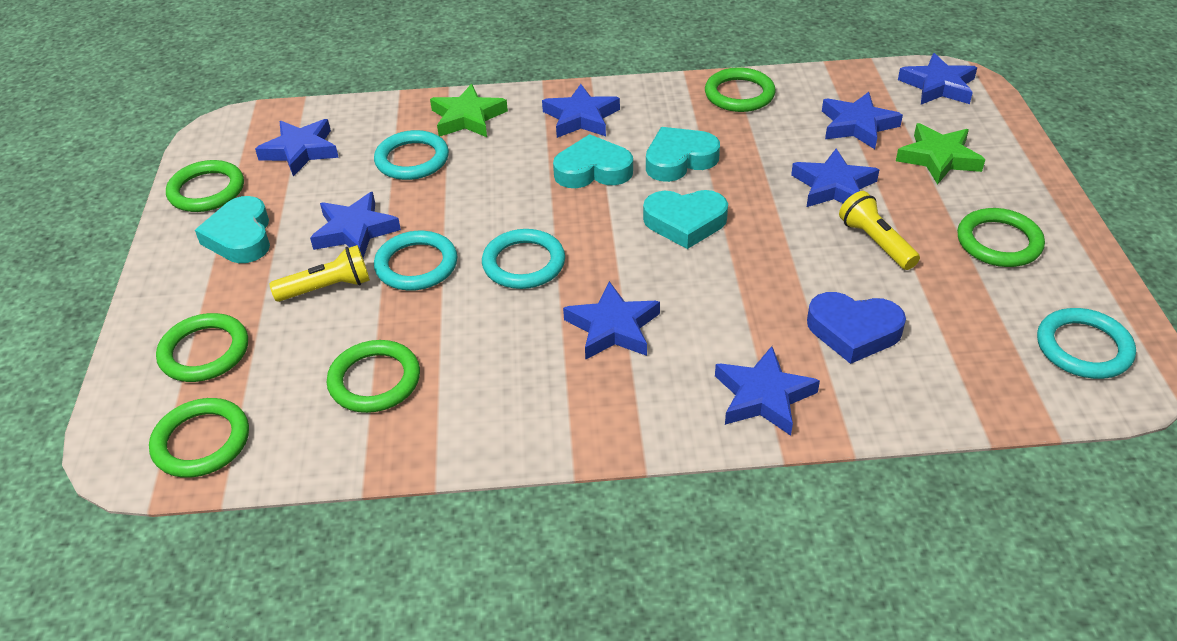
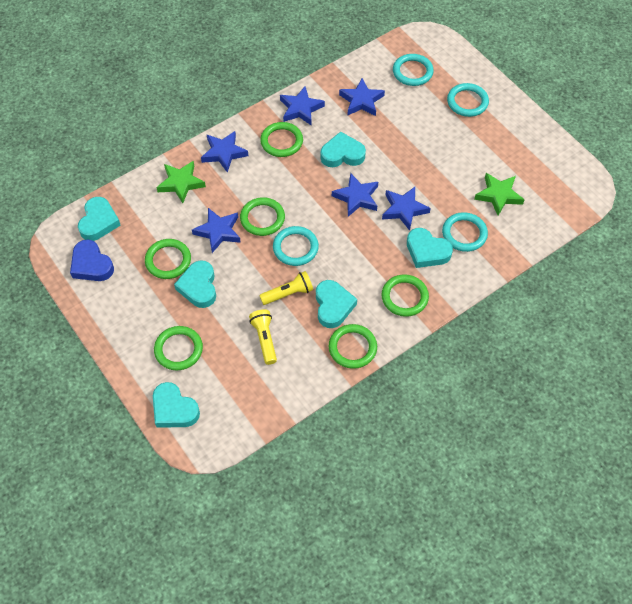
blue star: 8 -> 6
turquoise heart: 4 -> 6

